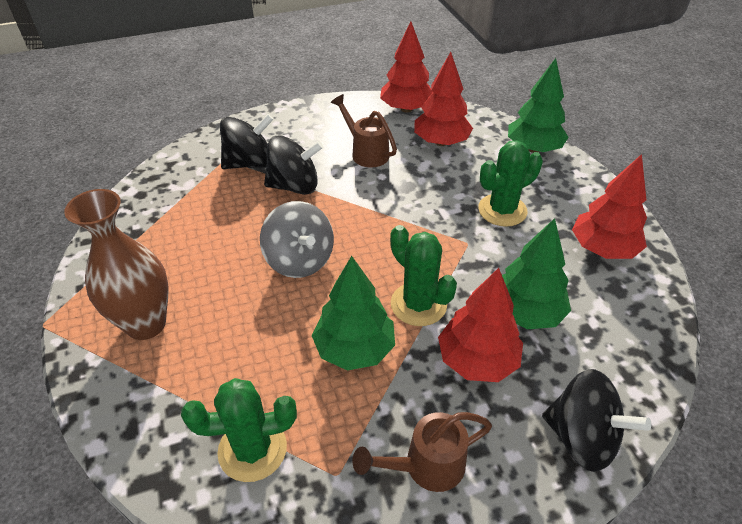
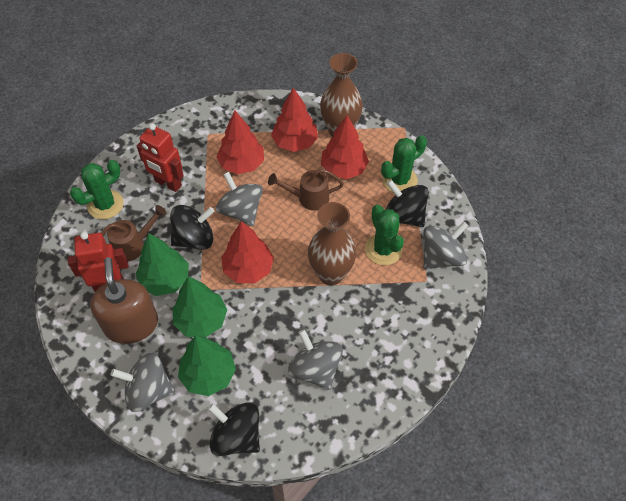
brown soap dispenser: 0 -> 1
brown vase: 1 -> 2
grey spinning top: 1 -> 4
red robot: 0 -> 2

